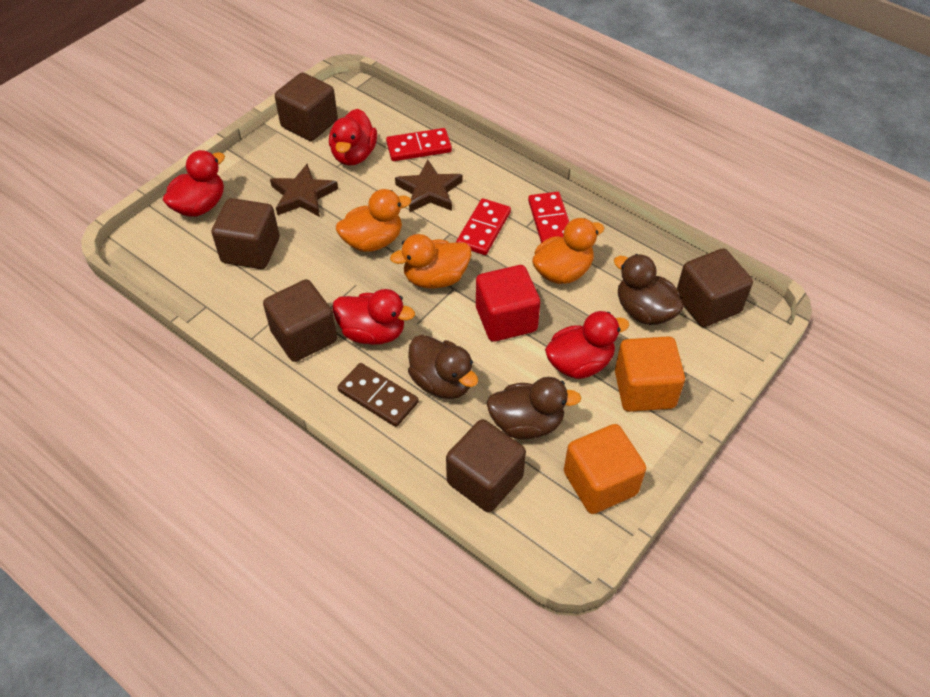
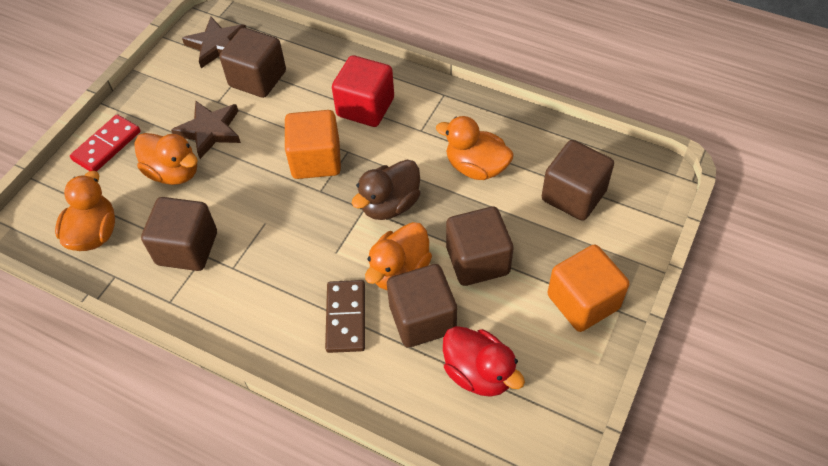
brown duck: 3 -> 1
orange duck: 3 -> 4
red domino: 3 -> 1
red duck: 4 -> 1

